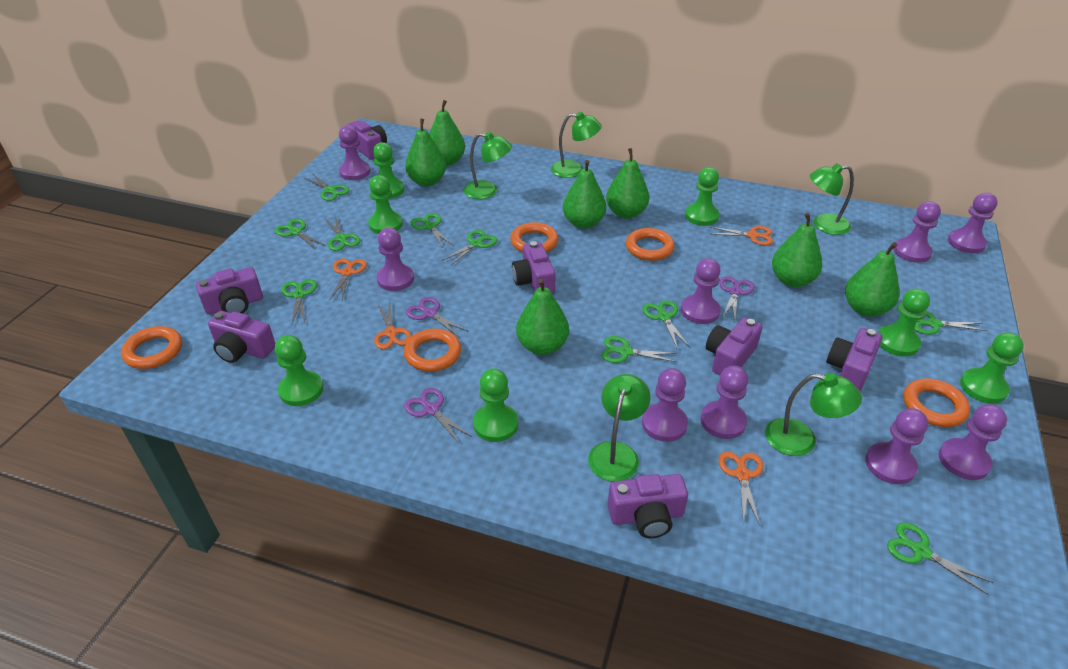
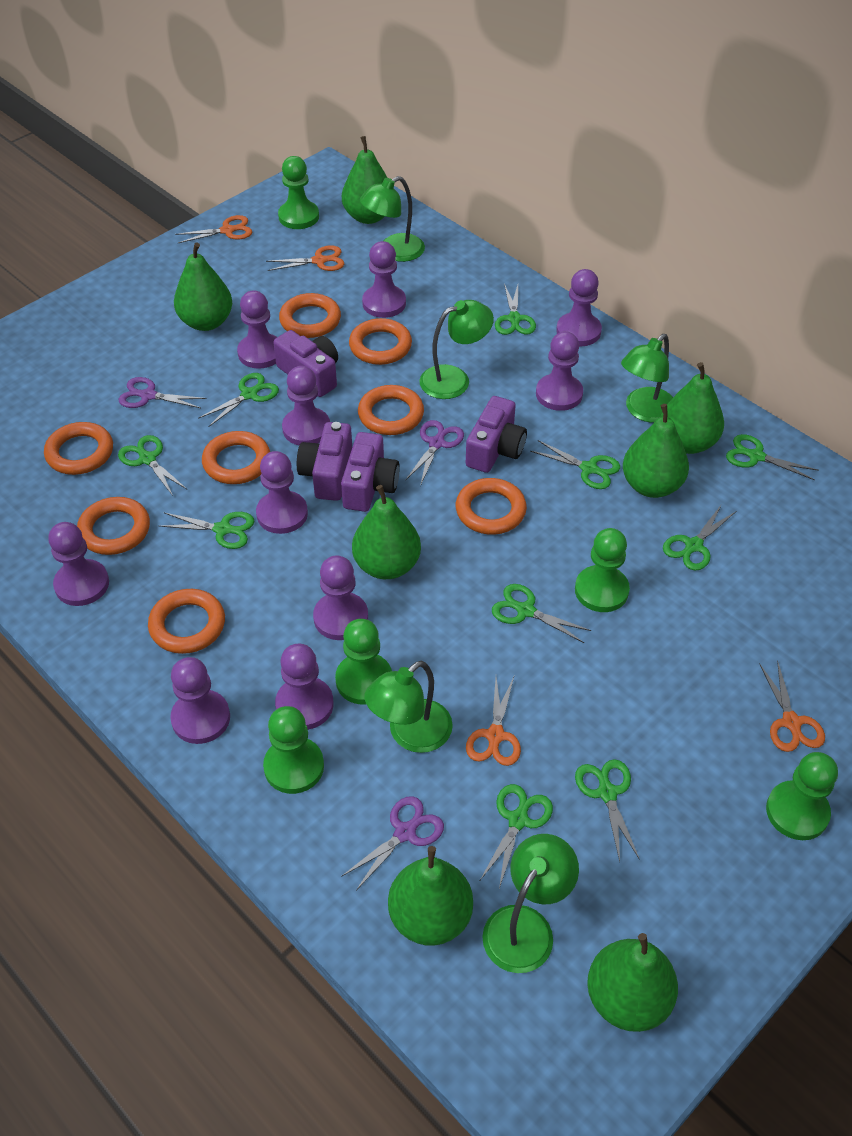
green pawn: 7 -> 5
orange ring: 5 -> 8
purple camera: 7 -> 4
purple pawn: 9 -> 10

